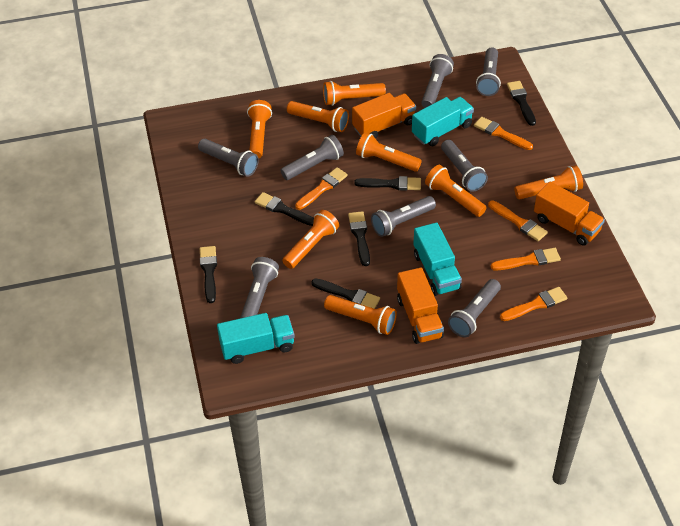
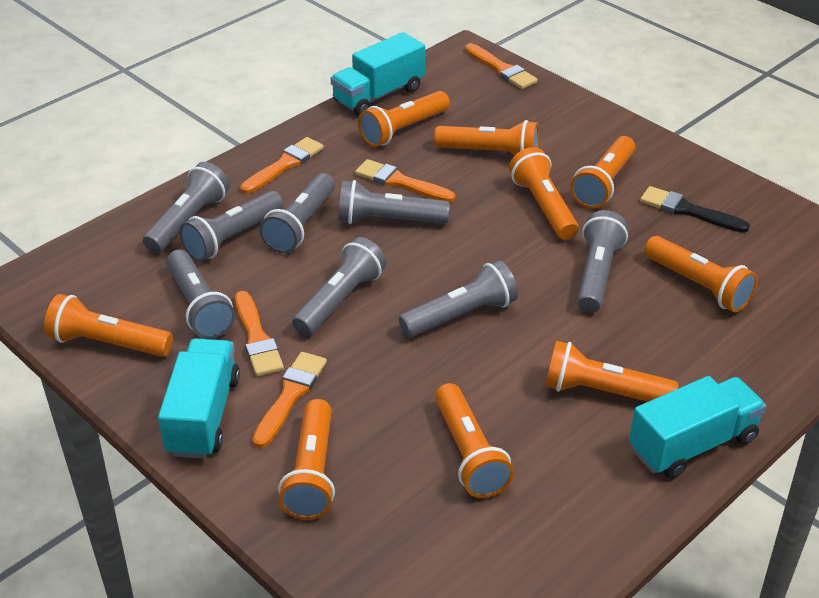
black brush: 6 -> 1
orange flashlight: 8 -> 9
orange truck: 3 -> 0

